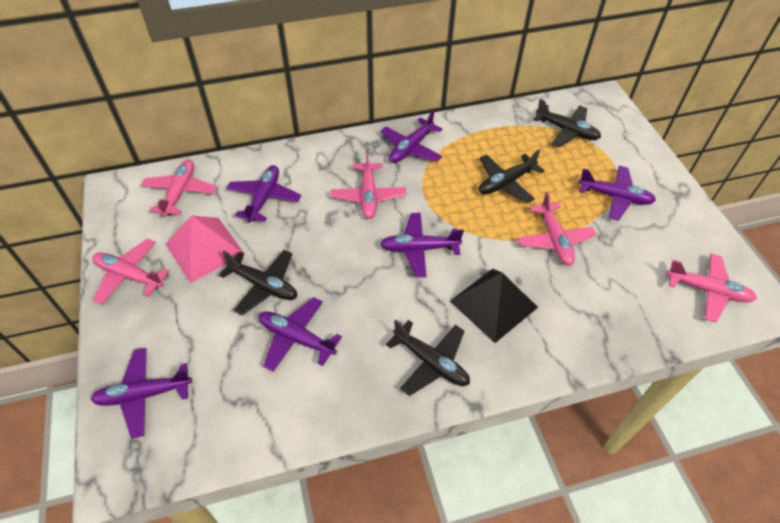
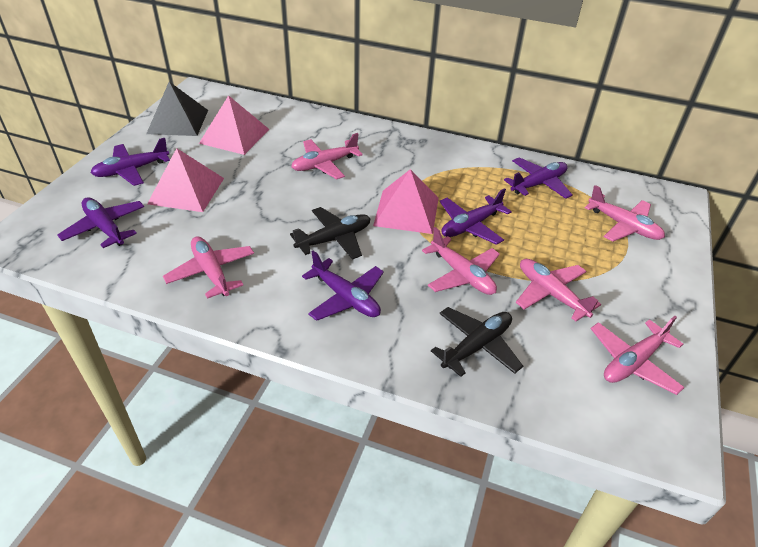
black plane: 4 -> 2
pink plane: 5 -> 6
pink pyramid: 1 -> 3
purple plane: 6 -> 5

